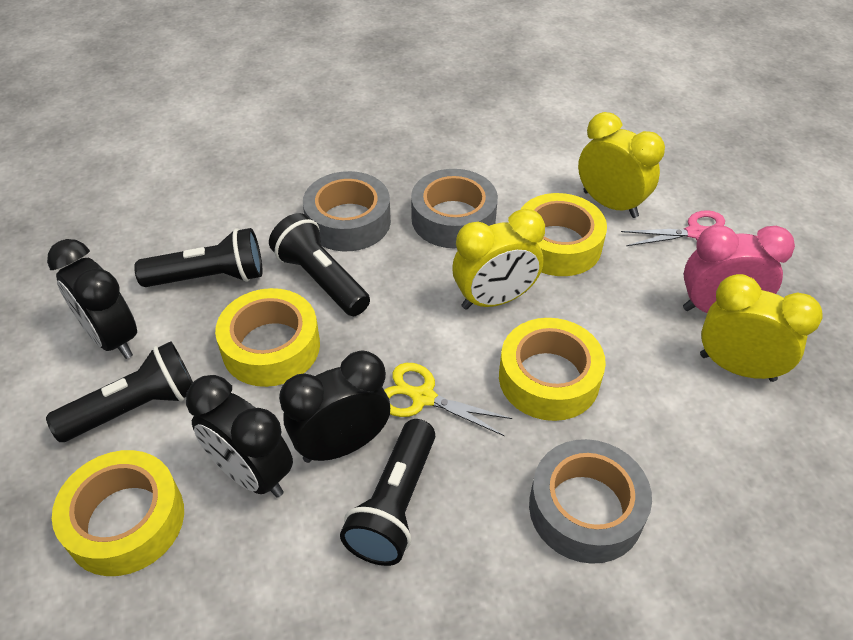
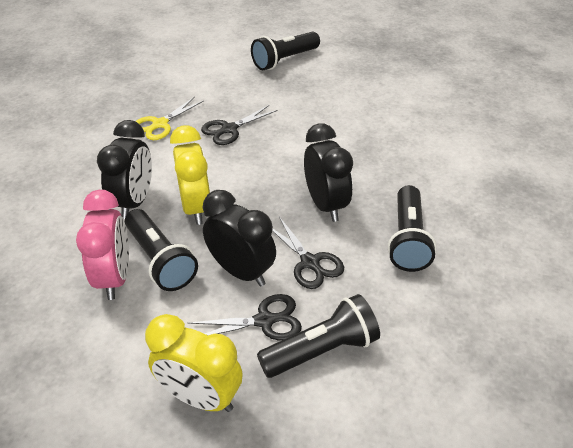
black scissors: 0 -> 3
grey tape: 3 -> 0
pink scissors: 1 -> 0
yellow clock: 3 -> 2
yellow tape: 4 -> 0

